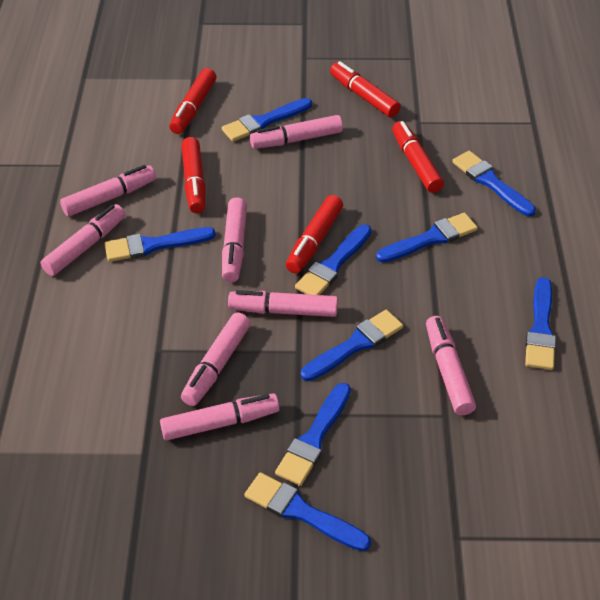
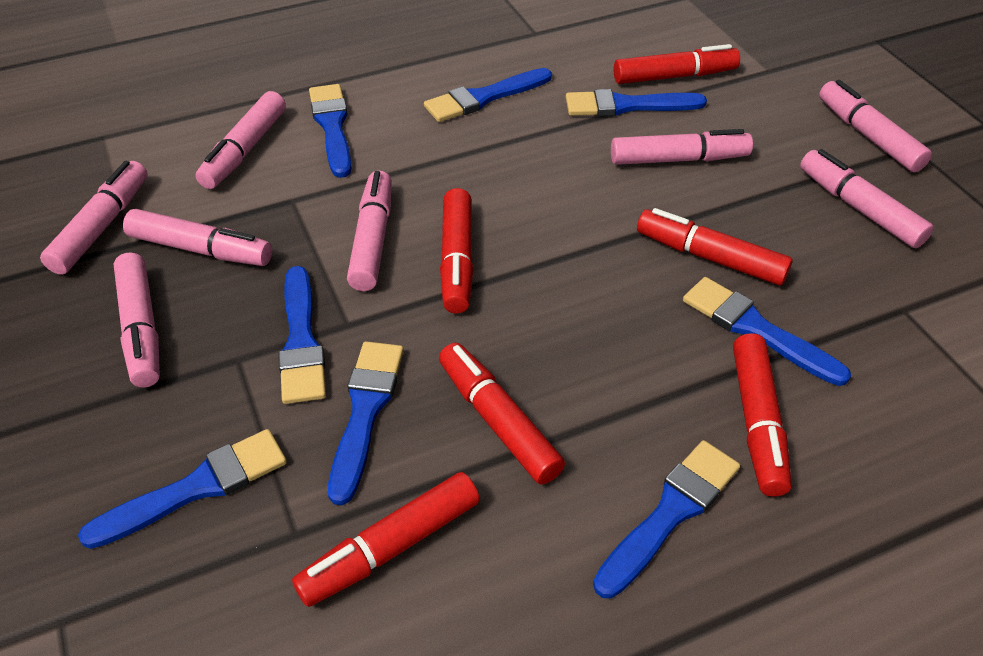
blue brush: 9 -> 8
red marker: 5 -> 6

